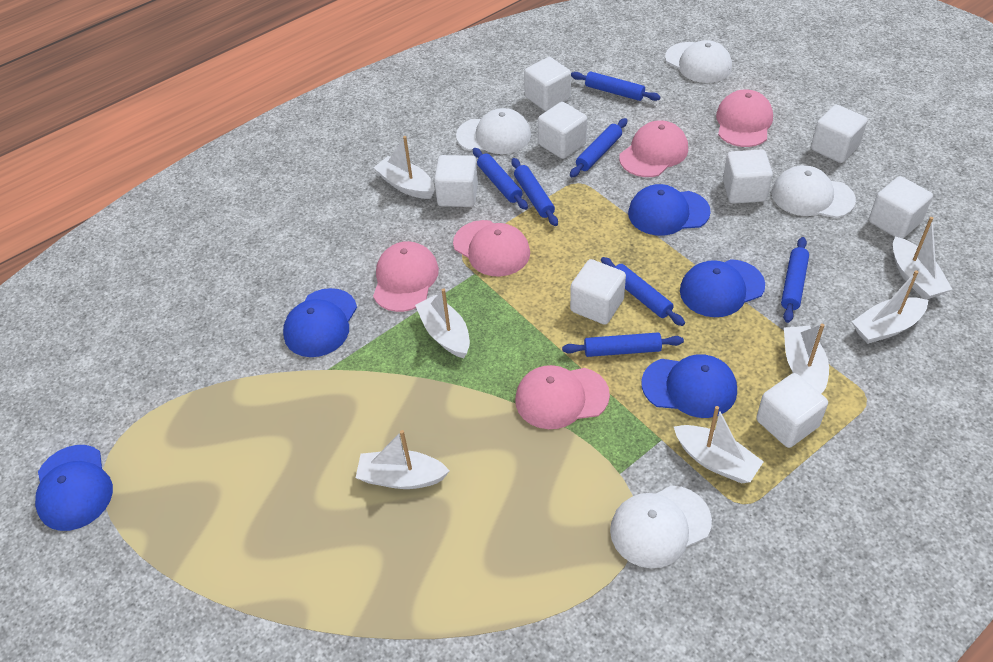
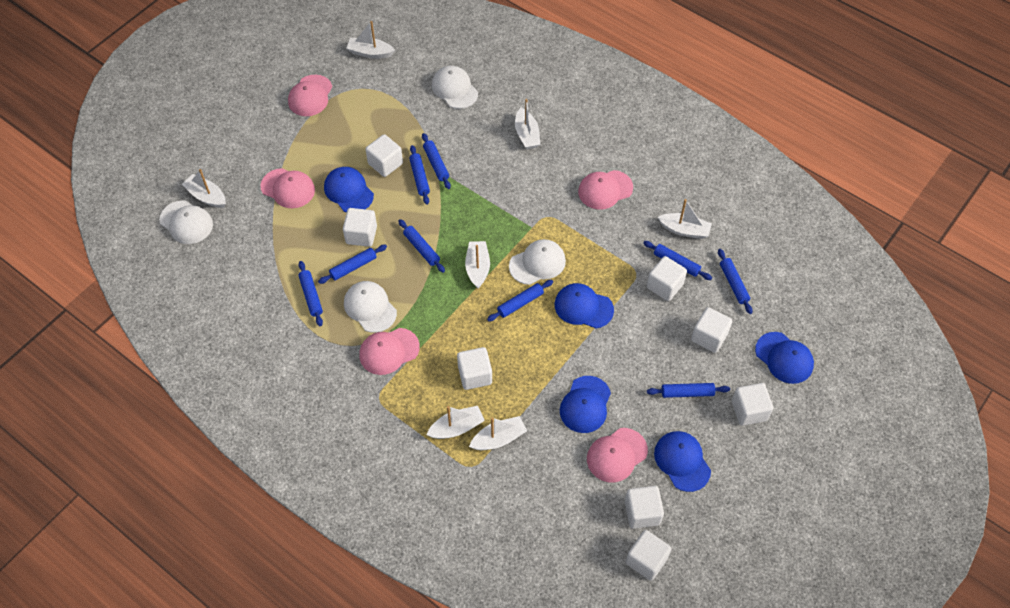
blue rolling pin: 7 -> 9

